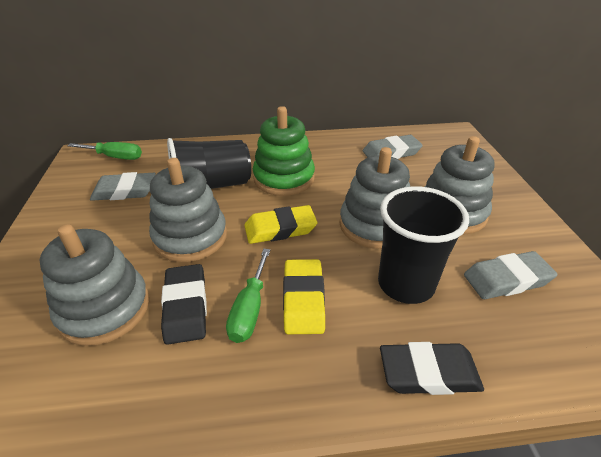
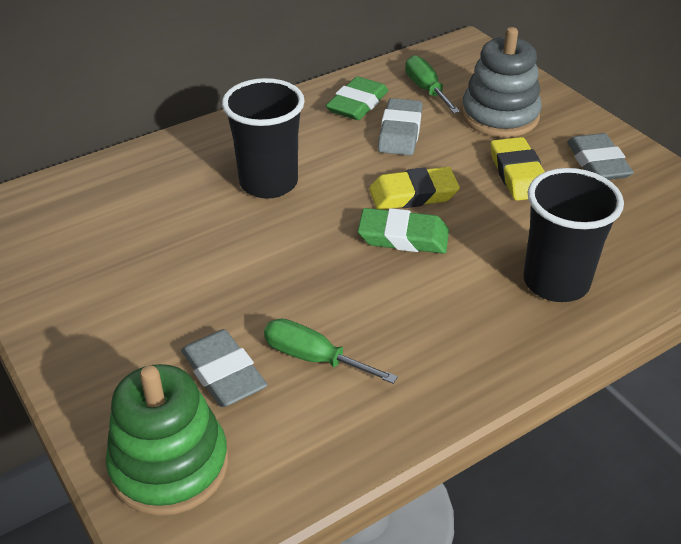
black eraser: 2 -> 0
green eraser: 0 -> 2
grey stacking toy: 4 -> 1

